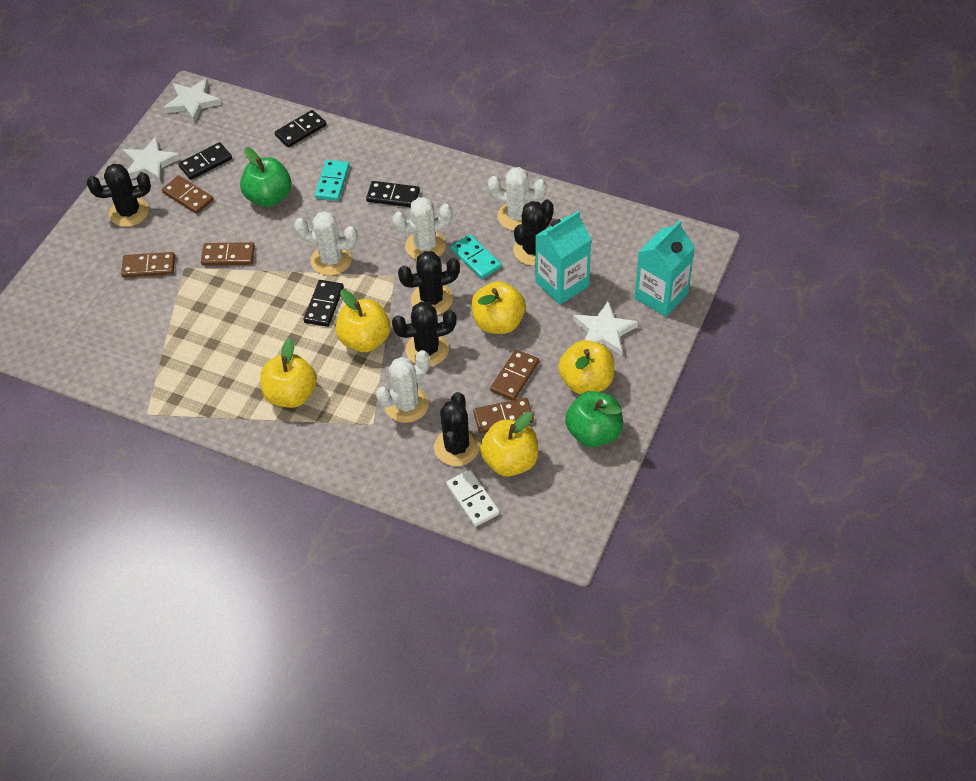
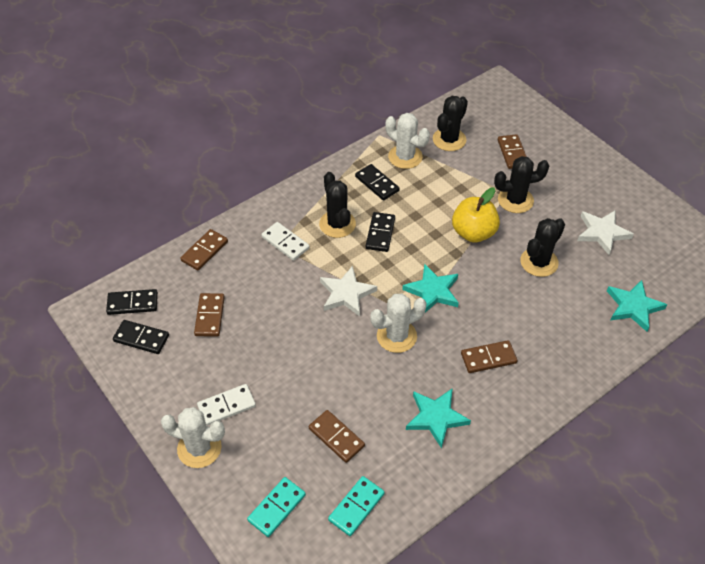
black cactus: 5 -> 4
green apple: 2 -> 0
turquoise carton: 2 -> 0
turquoise star: 0 -> 3
white cactus: 4 -> 3
white domino: 1 -> 2
white star: 3 -> 2
yellow apple: 5 -> 1

